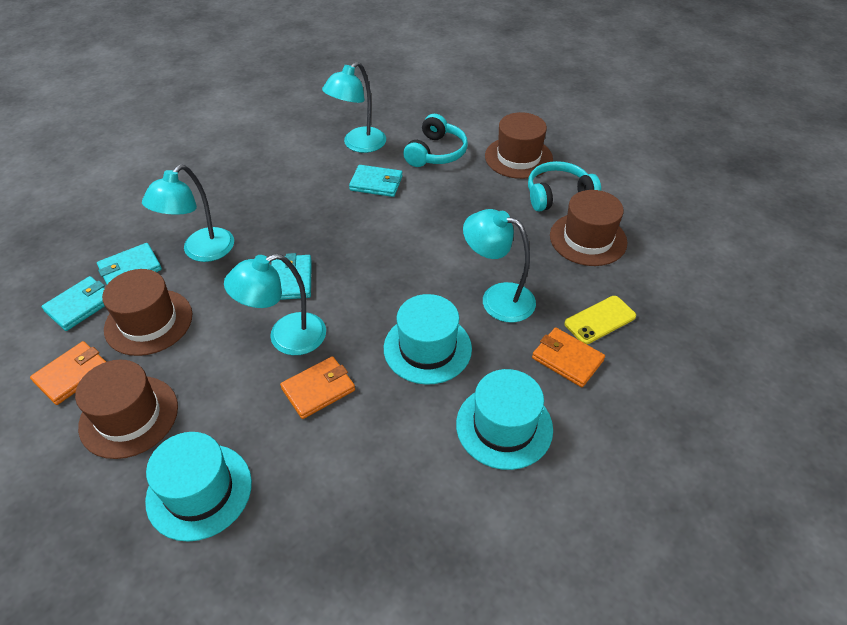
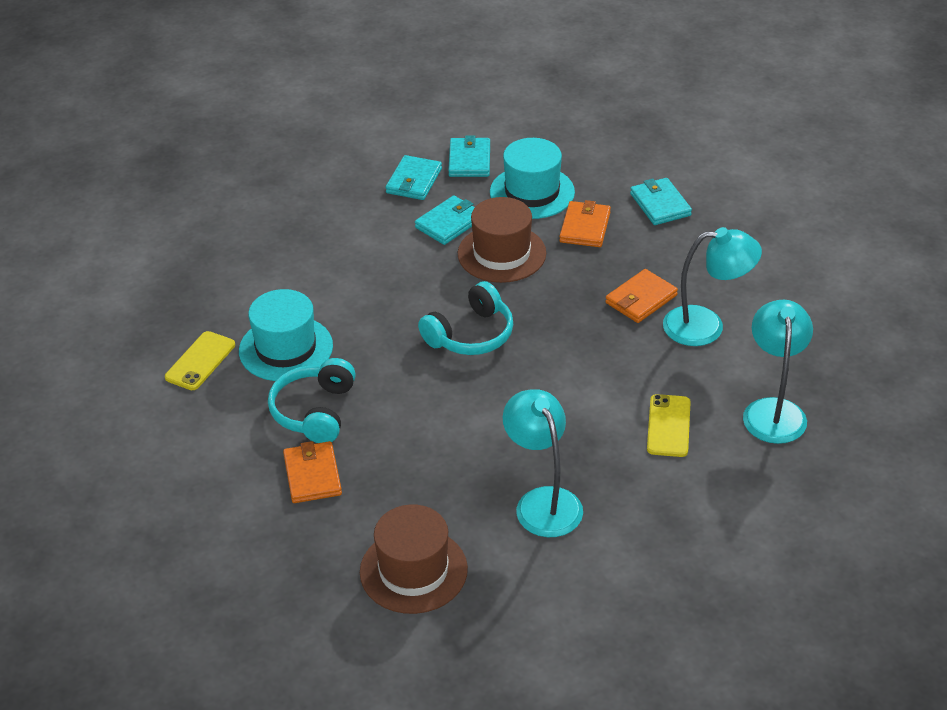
brown hat: 4 -> 2
turquoise hat: 3 -> 2
turquoise lamp: 4 -> 3
yellow phone: 1 -> 2

